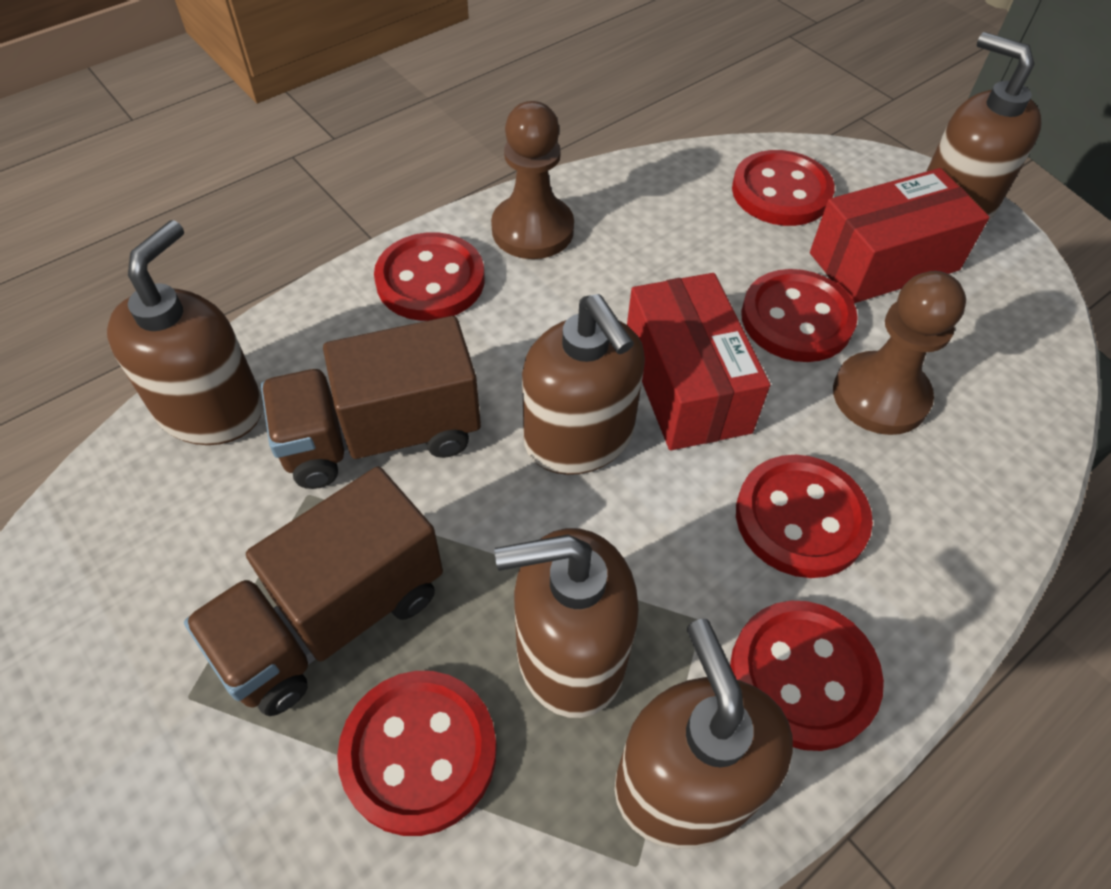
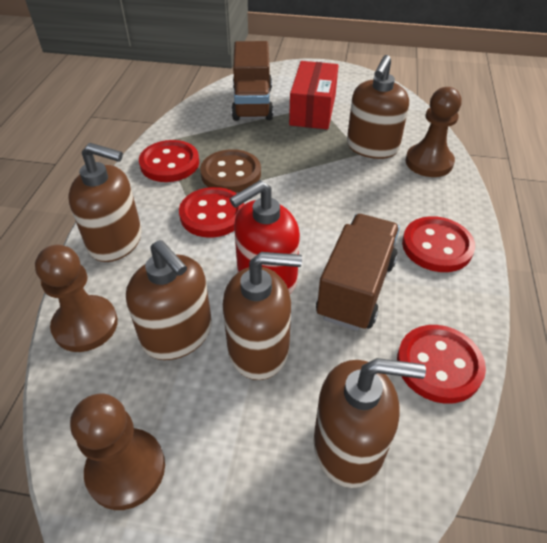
brown button: 0 -> 1
brown pawn: 2 -> 3
red box: 2 -> 1
red button: 6 -> 4
red soap dispenser: 0 -> 1

